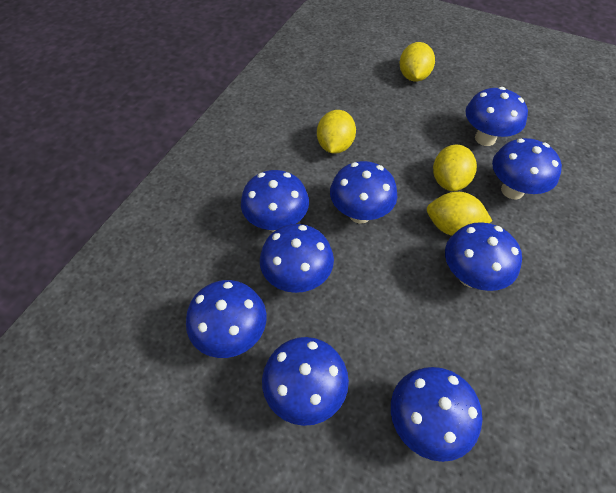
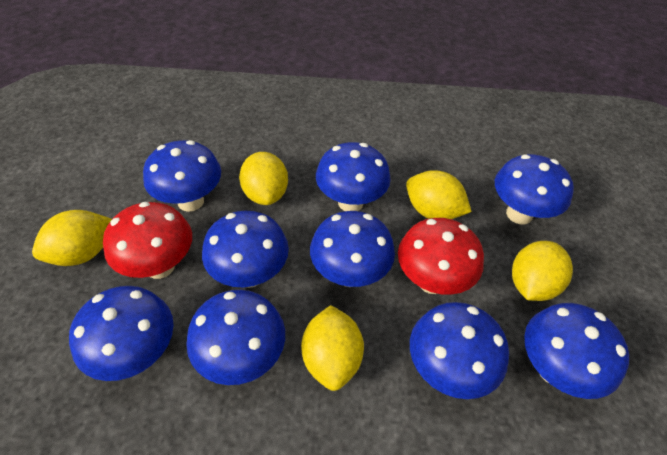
red mushroom: 0 -> 2
yellow lemon: 4 -> 5

